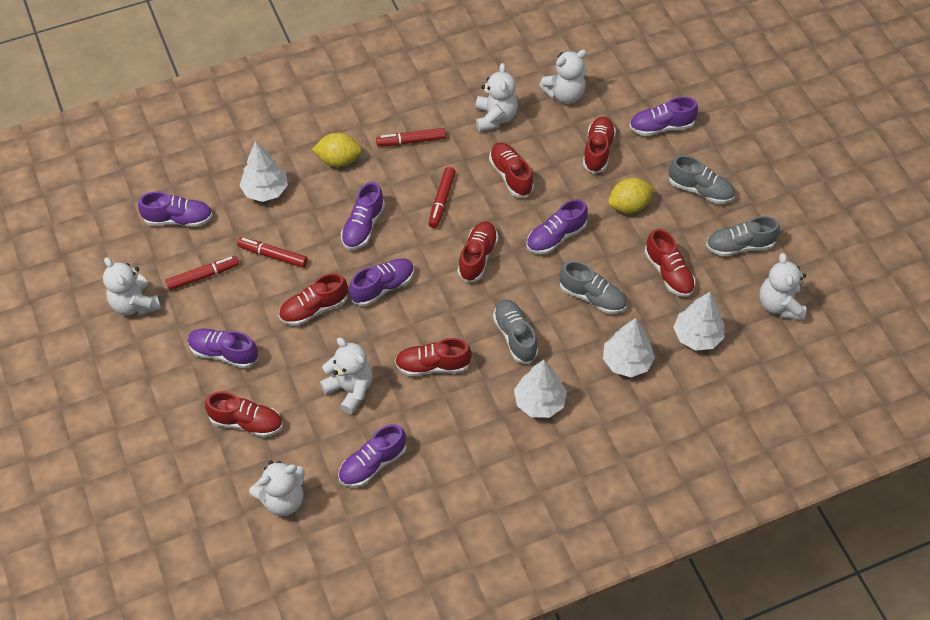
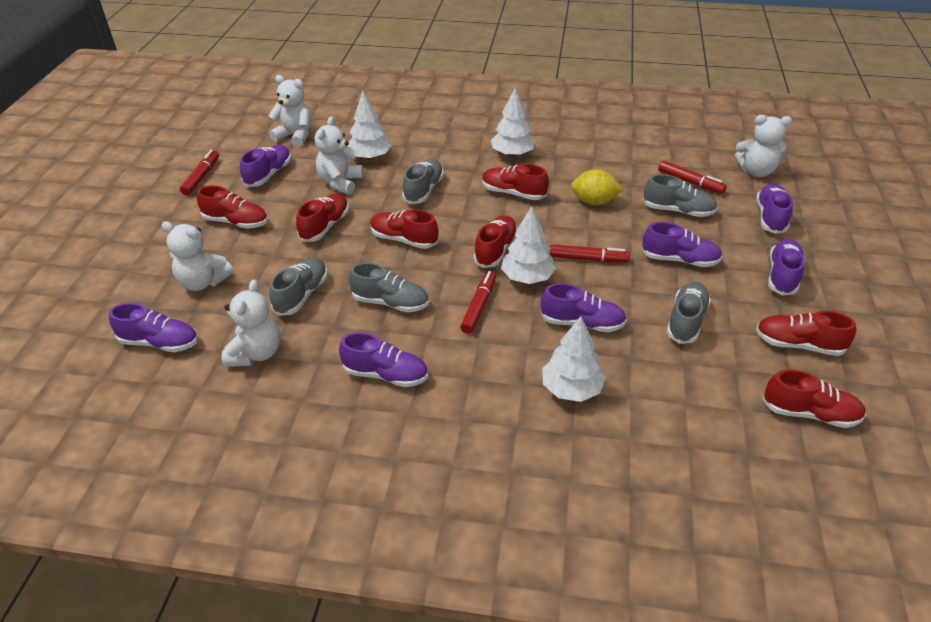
grey shoe: 4 -> 5
white teddy bear: 6 -> 5
yellow lemon: 2 -> 1

